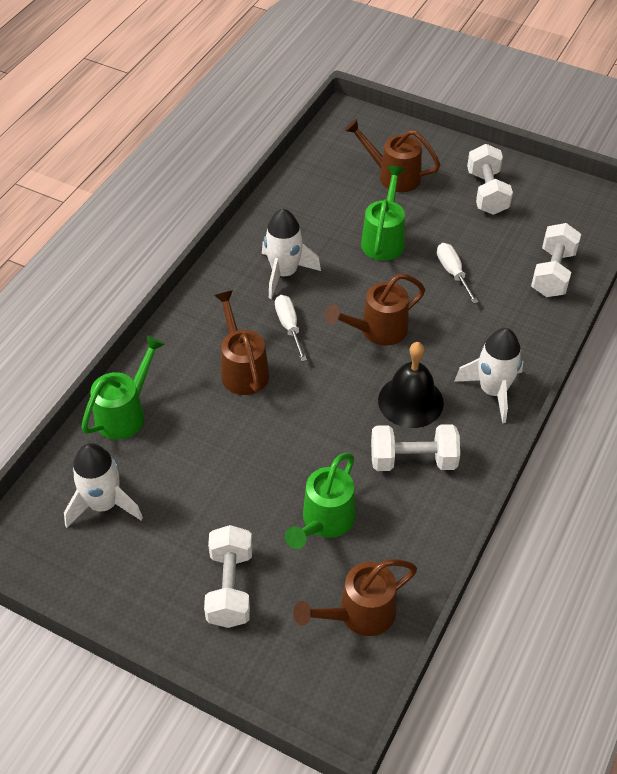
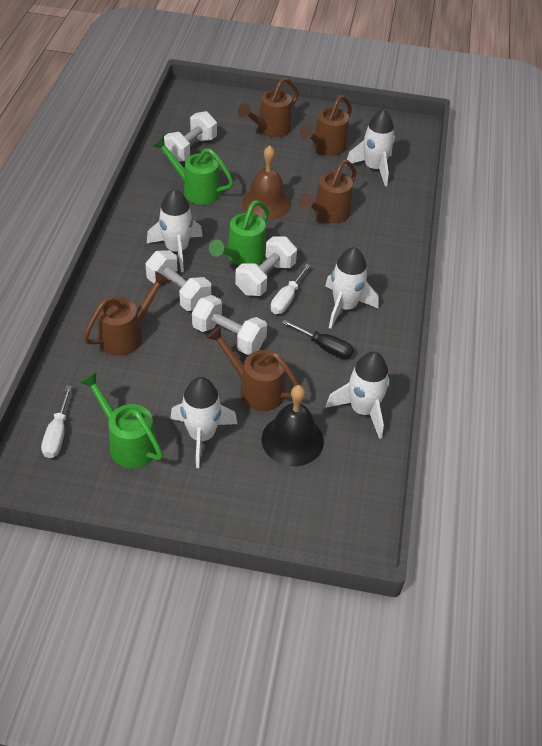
black screwdriver: 0 -> 1
brown bell: 0 -> 1
brown watering can: 4 -> 5
white rocket: 3 -> 5

